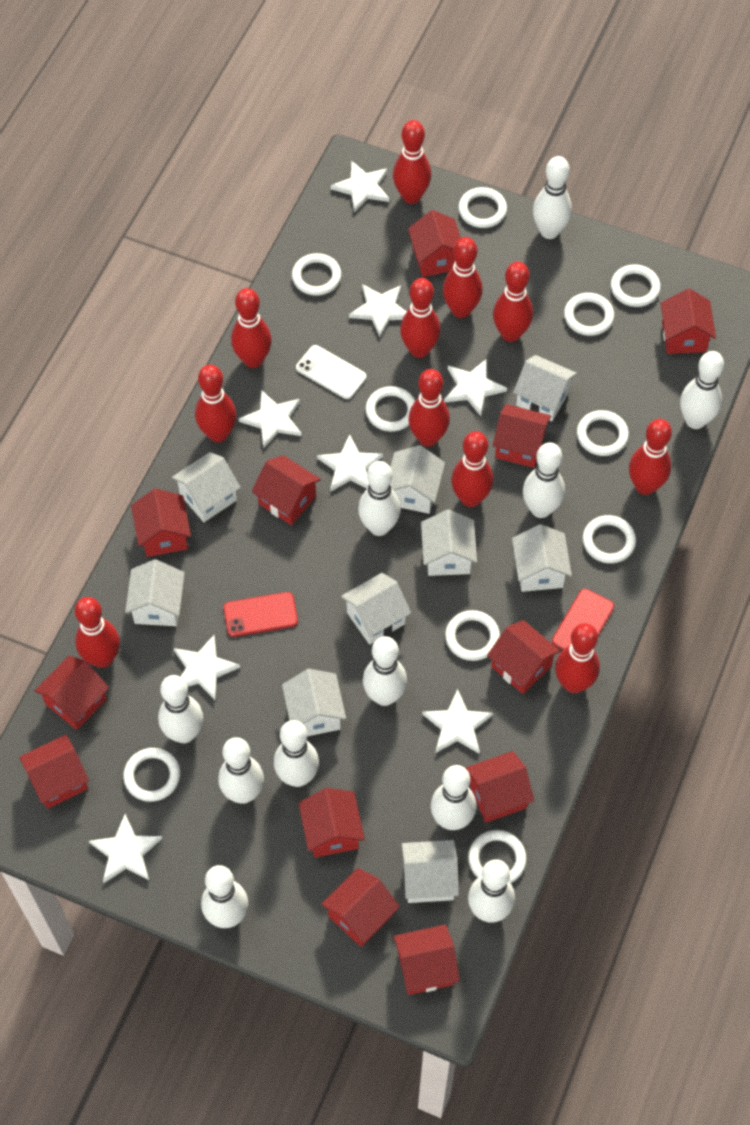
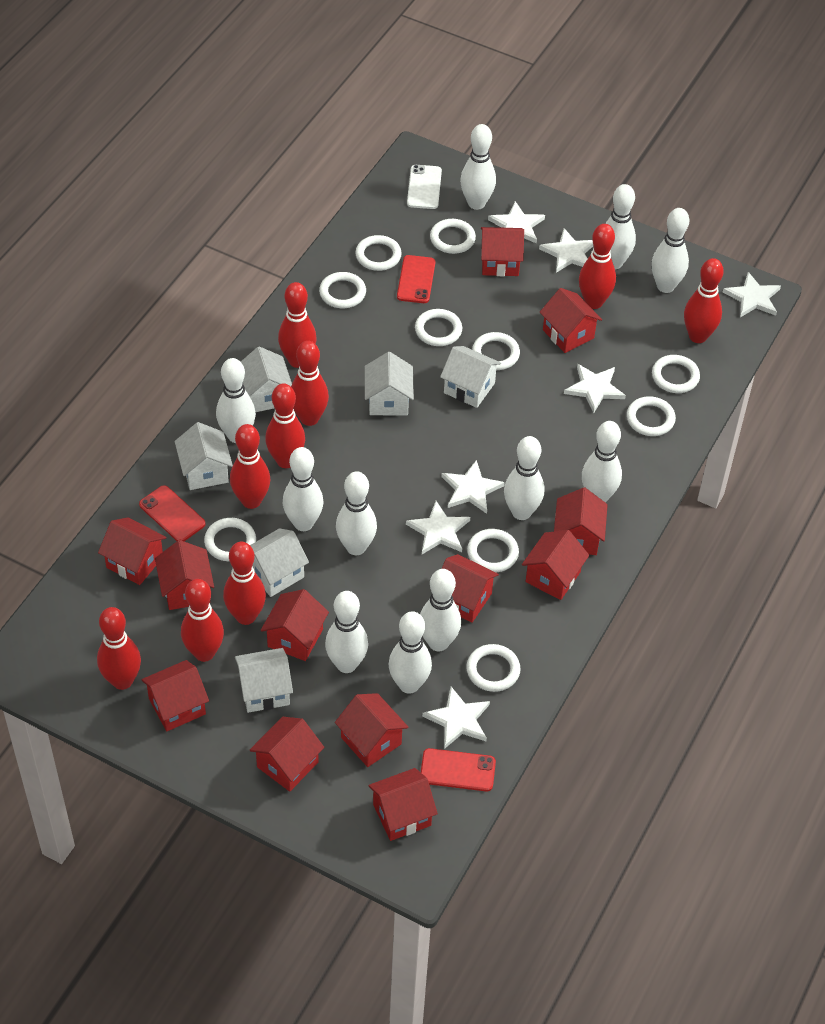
red bowling pin: 11 -> 9
red phone: 2 -> 3
white house: 9 -> 6
white star: 8 -> 7

